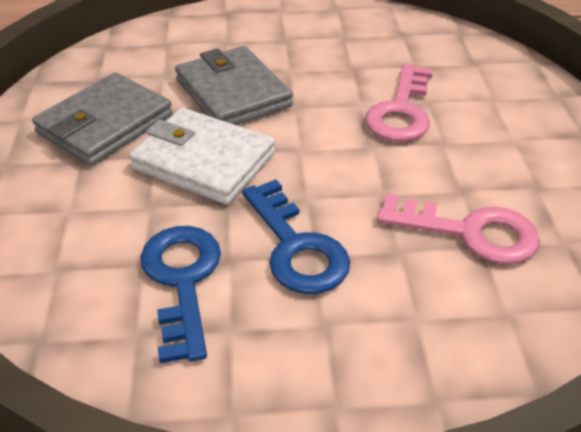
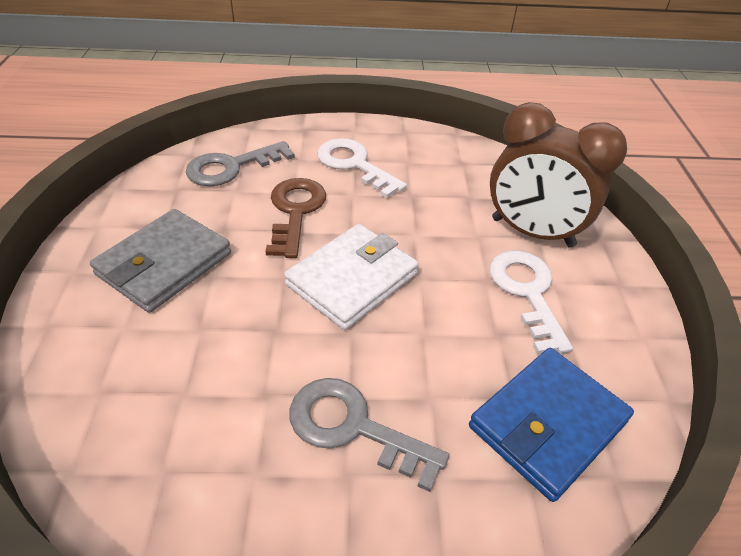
blue key: 2 -> 0
blue wallet: 0 -> 1
brown clock: 0 -> 1
brown key: 0 -> 1
grey key: 0 -> 2
grey wallet: 2 -> 1
pink key: 2 -> 0
white key: 0 -> 2

